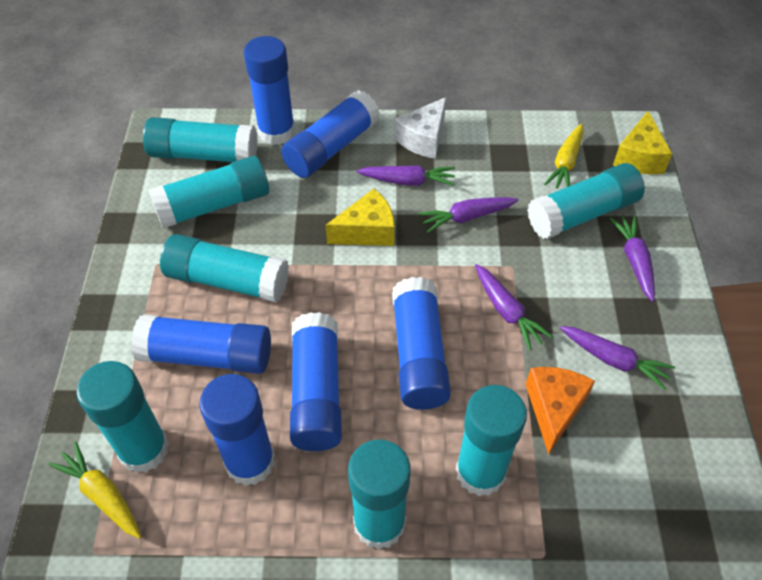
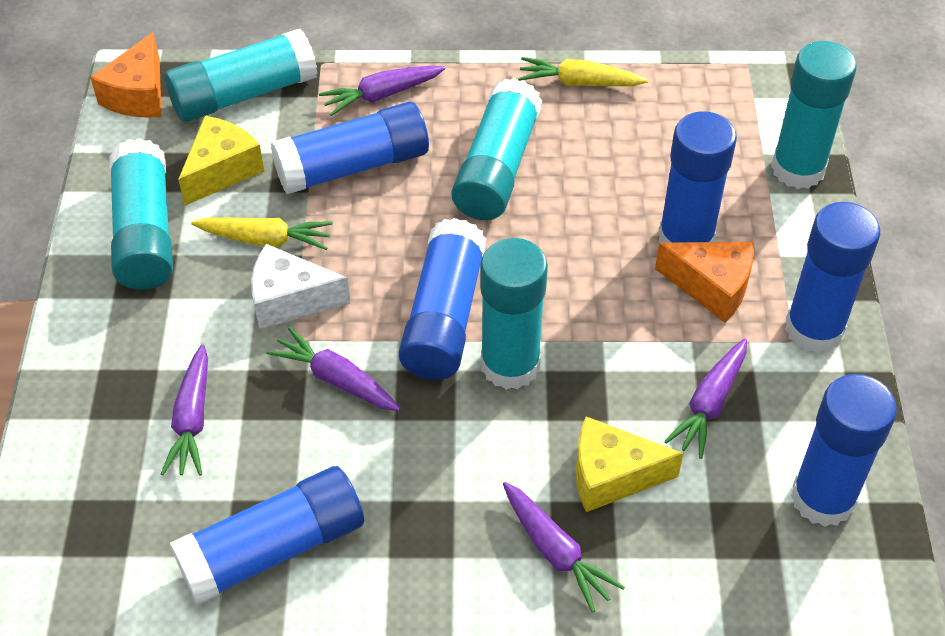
orange cheese: 1 -> 2
turquoise glue stick: 7 -> 5

